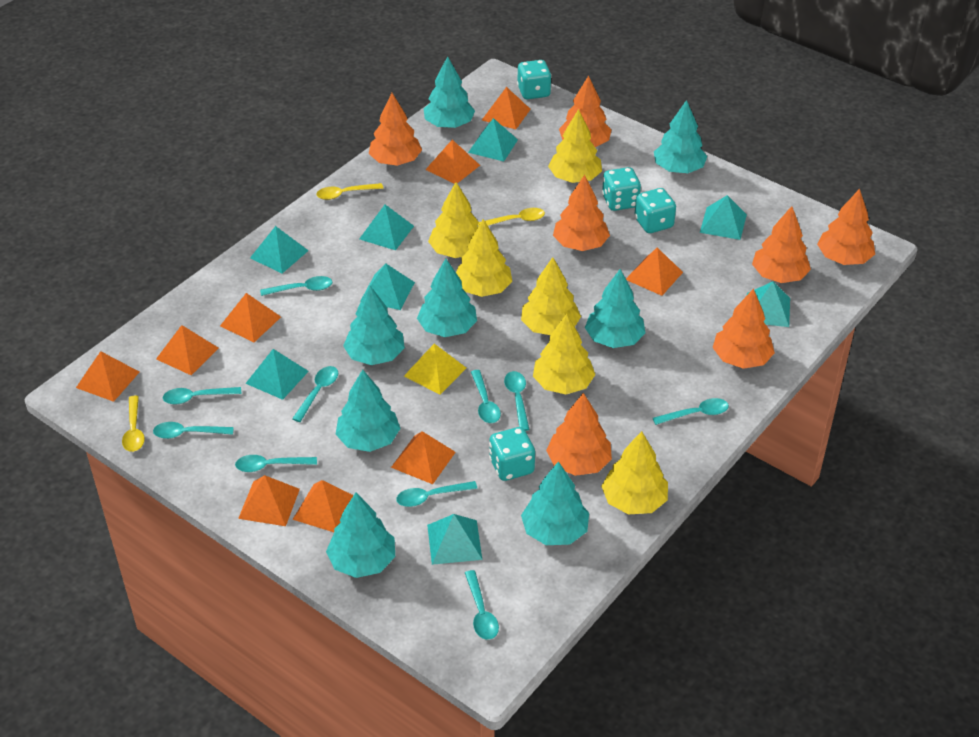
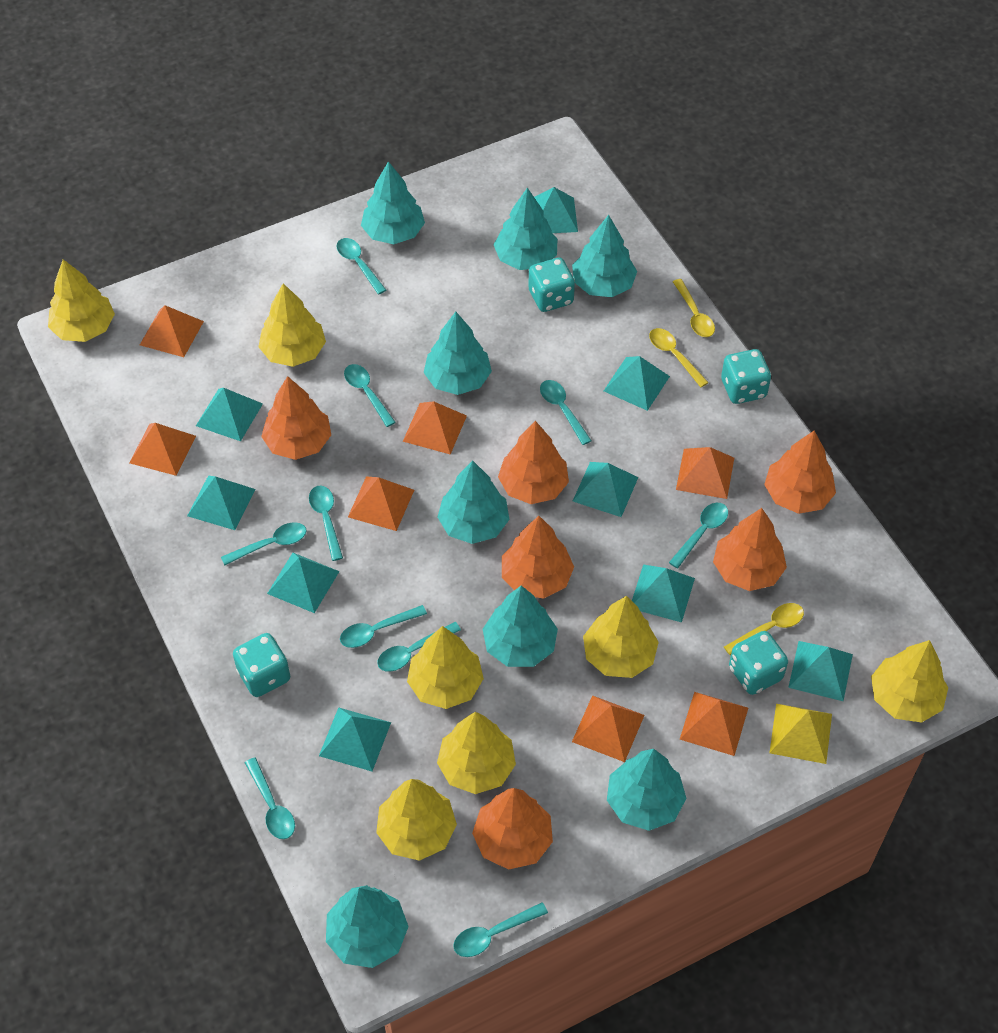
orange pyramid: 9 -> 7
orange tree: 7 -> 6
turquoise pyramid: 8 -> 9
yellow tree: 6 -> 7

